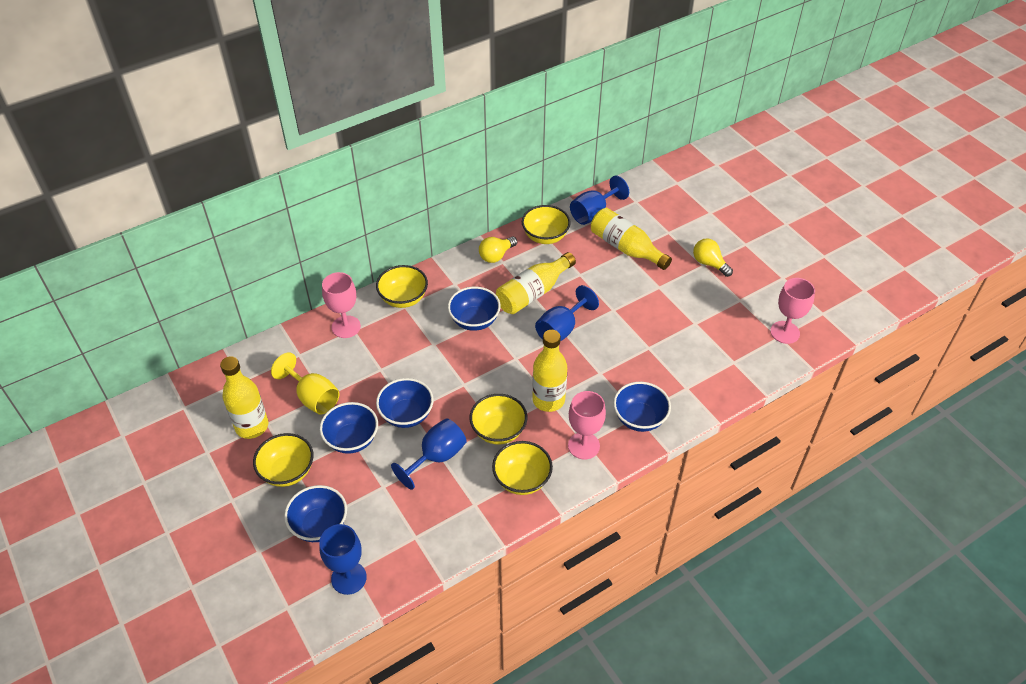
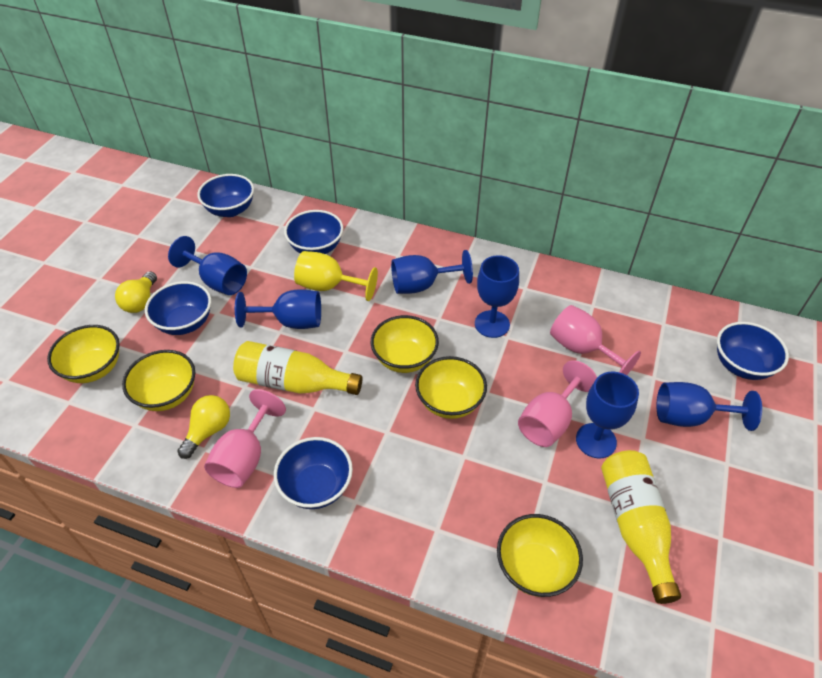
blue goblet: 4 -> 6
yellow bottle: 4 -> 2

